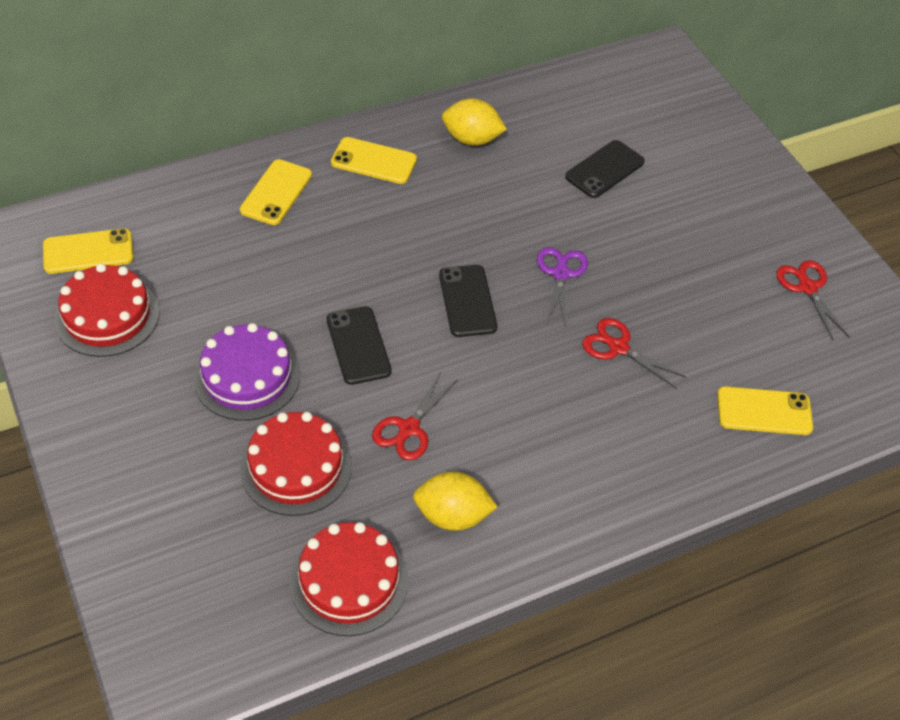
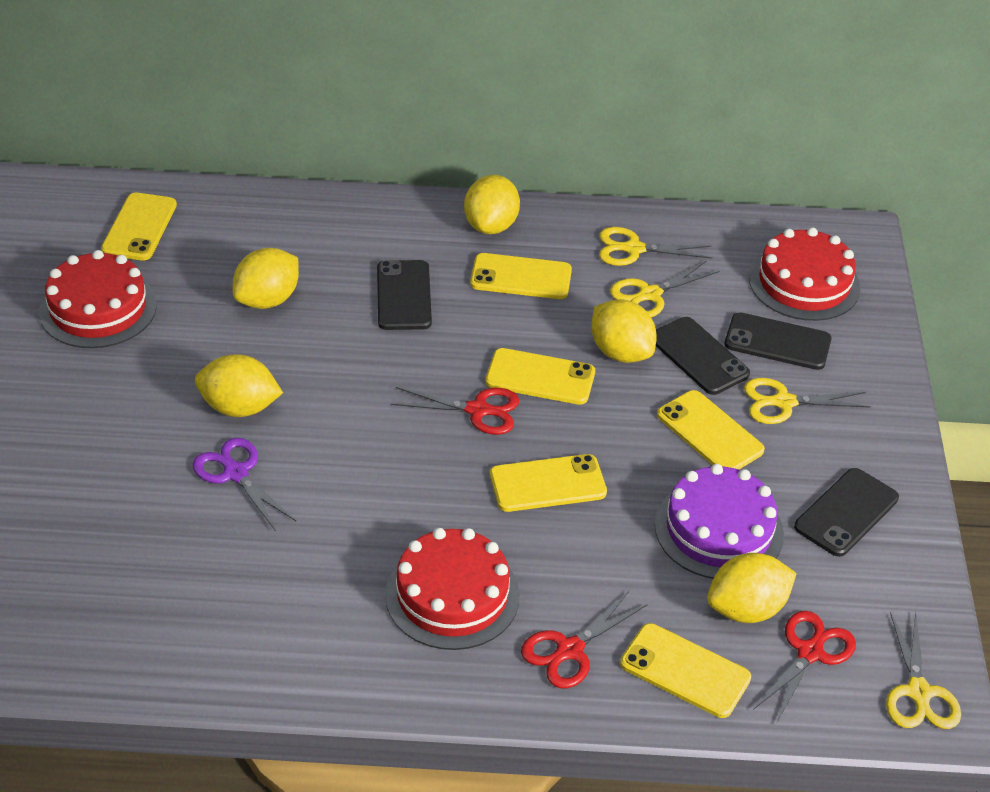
black phone: 3 -> 4
yellow lemon: 2 -> 5
yellow phone: 4 -> 6
yellow scissors: 0 -> 4

